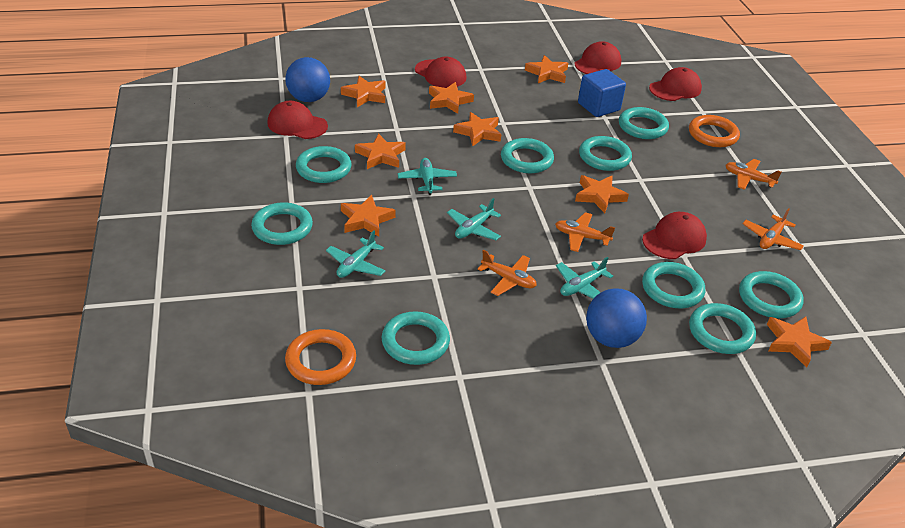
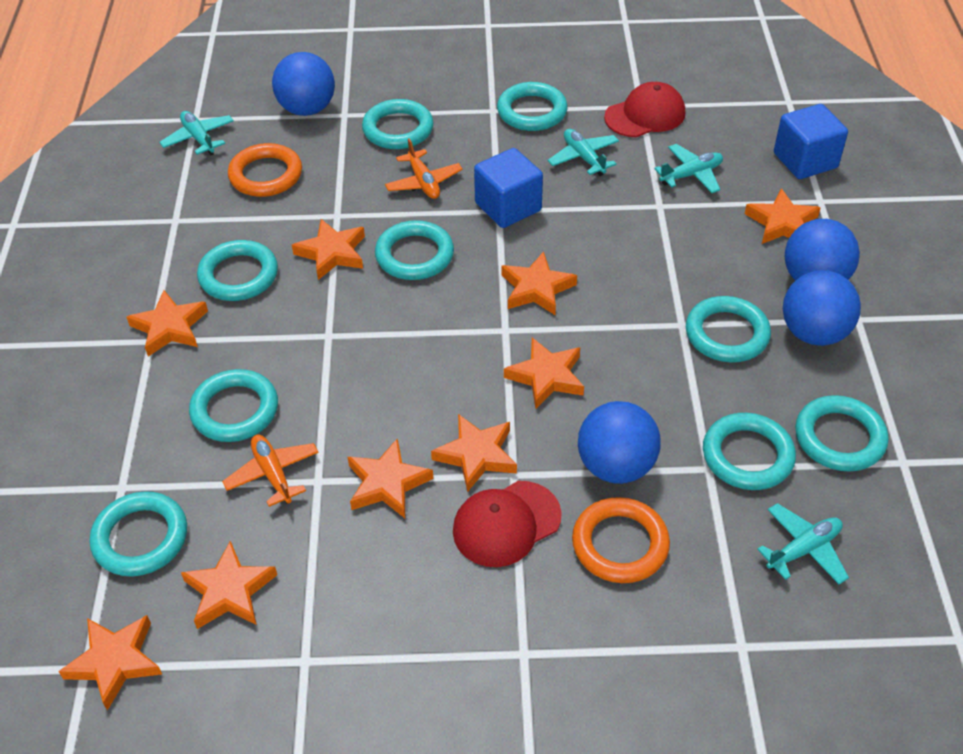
blue ball: 2 -> 4
blue cube: 1 -> 2
orange plane: 4 -> 2
orange star: 8 -> 9
red cap: 5 -> 2

